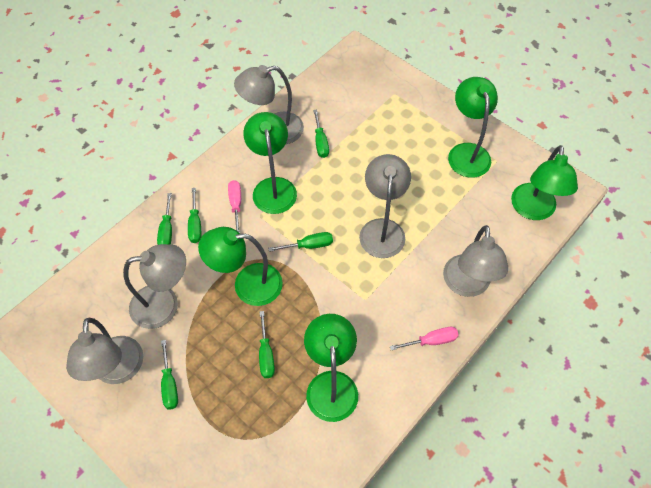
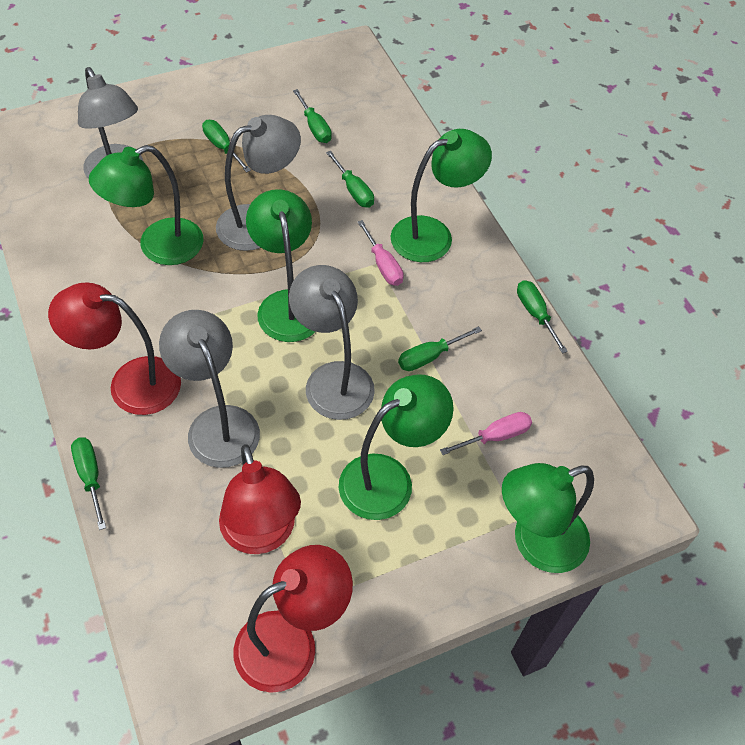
grey lamp: 5 -> 4
red lamp: 0 -> 3

